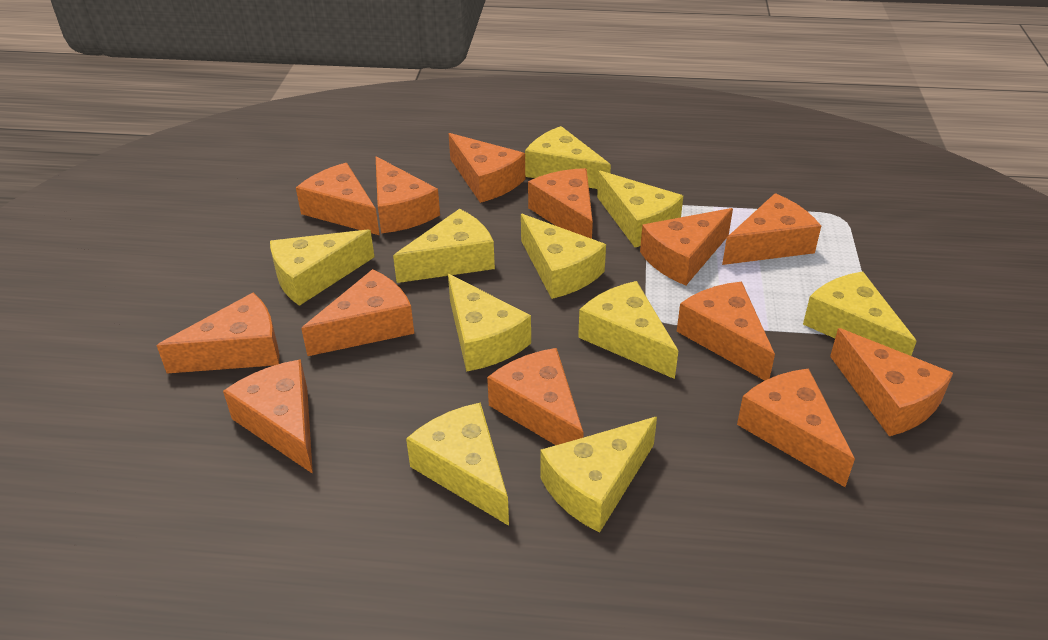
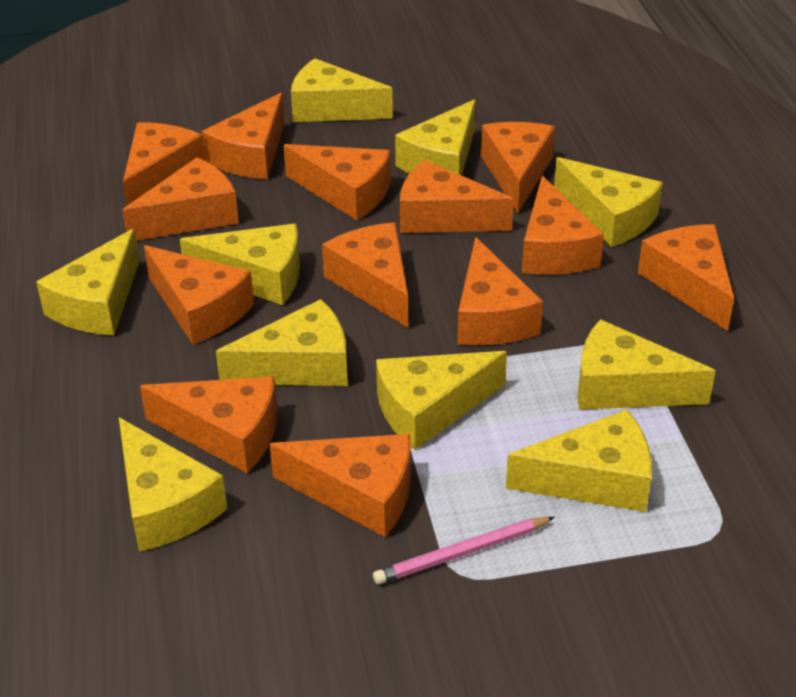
pink pencil: 0 -> 1

